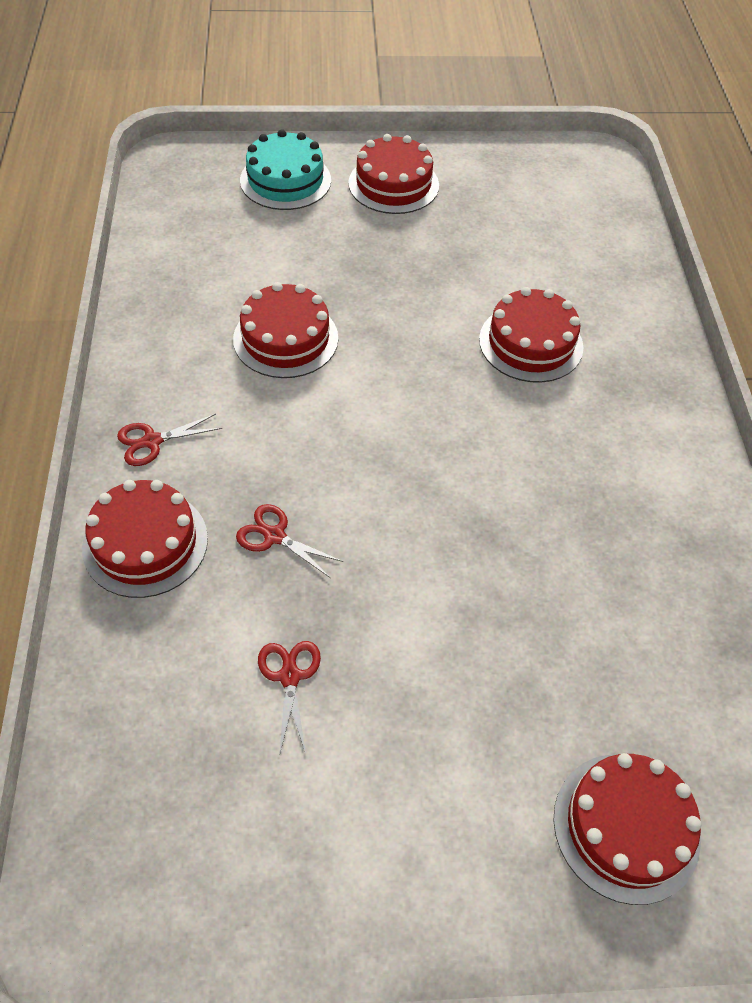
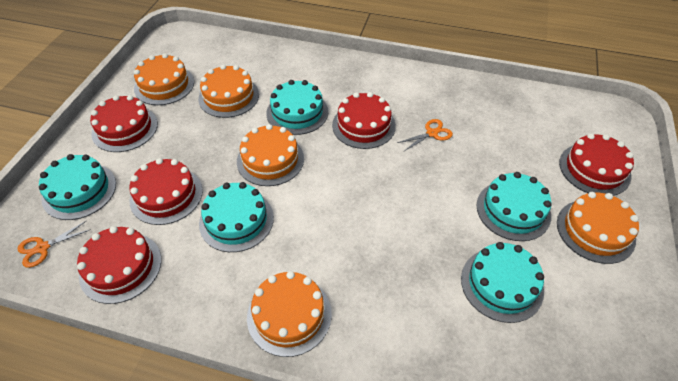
orange cake: 0 -> 5
orange scissors: 0 -> 2
red scissors: 3 -> 0
turquoise cake: 1 -> 5

